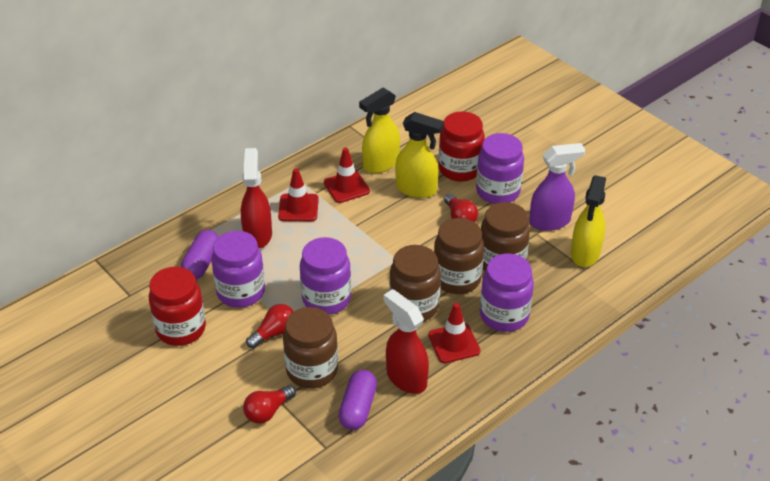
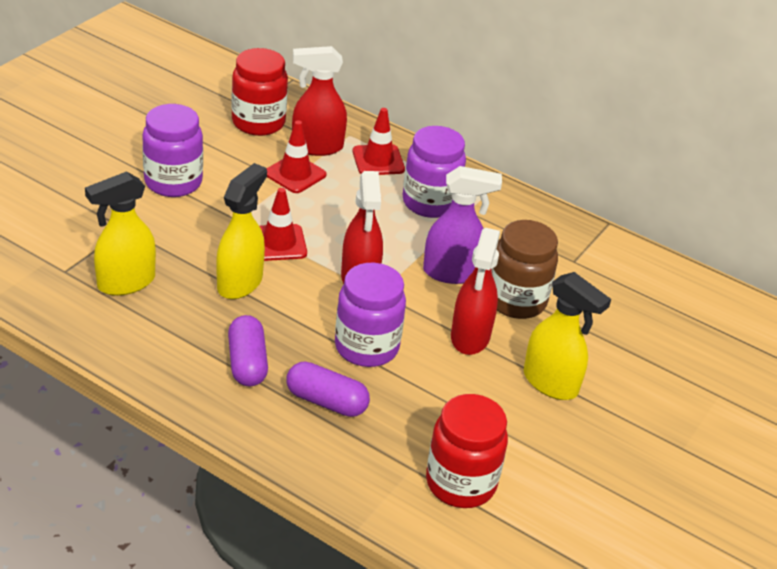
brown jar: 4 -> 1
purple jar: 4 -> 3
red light bulb: 3 -> 0
red spray bottle: 2 -> 3

